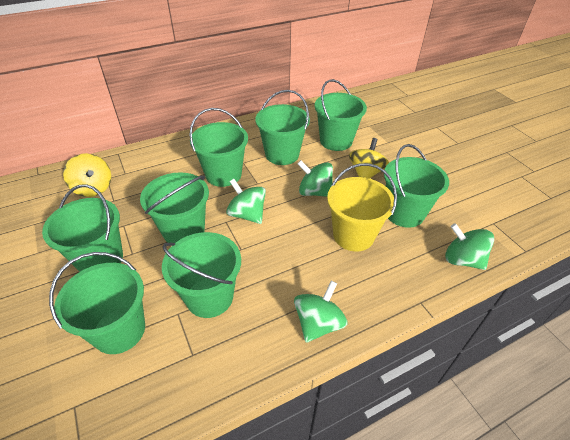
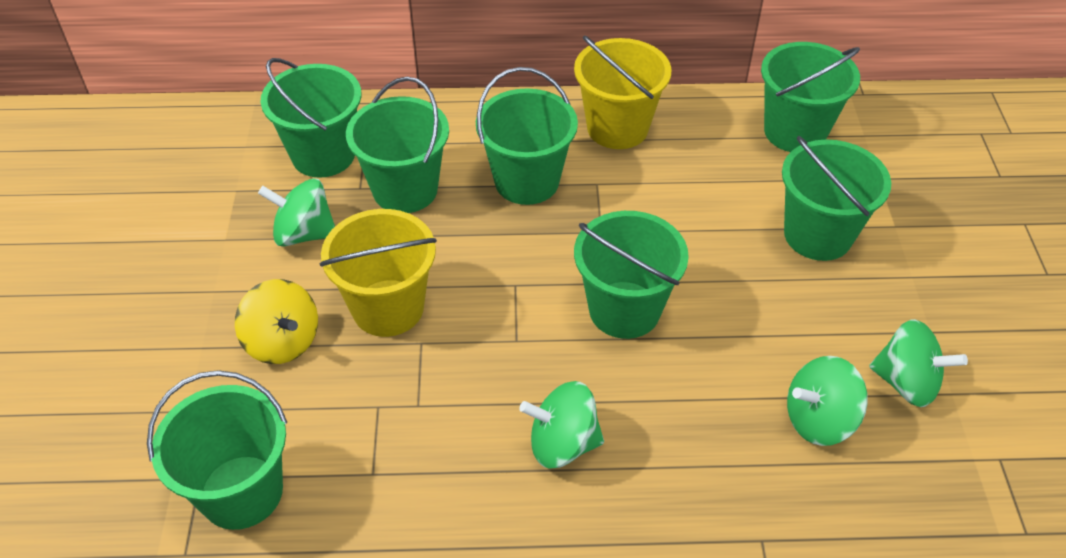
green bucket: 8 -> 7
yellow bucket: 1 -> 2
yellow spinning top: 2 -> 1

